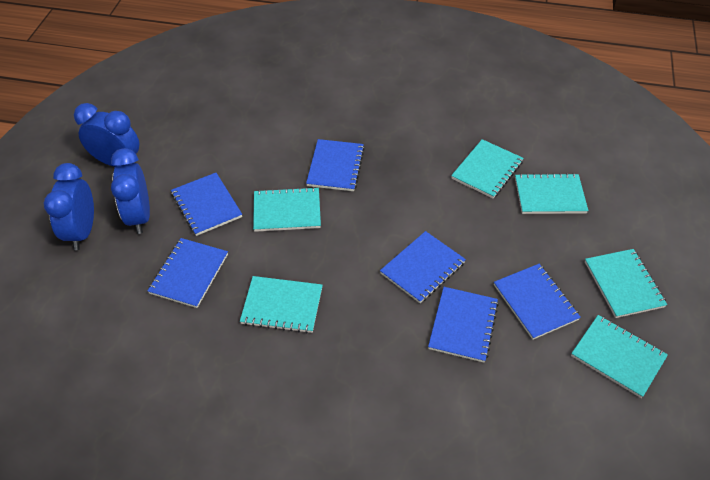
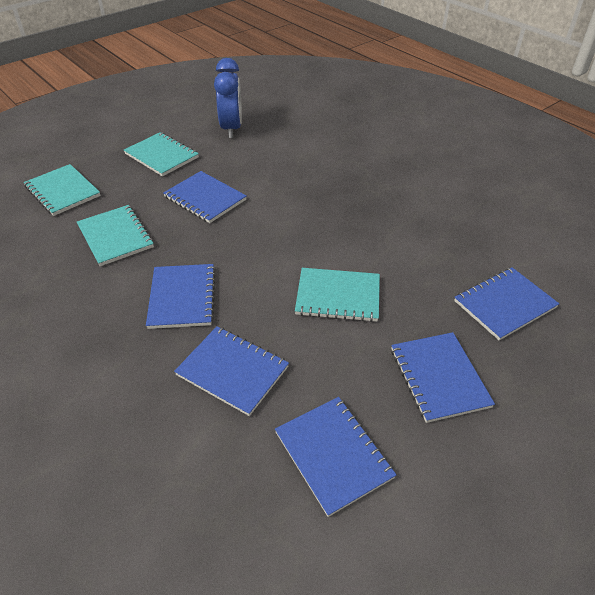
blue clock: 3 -> 1
turquoise notebook: 6 -> 4

